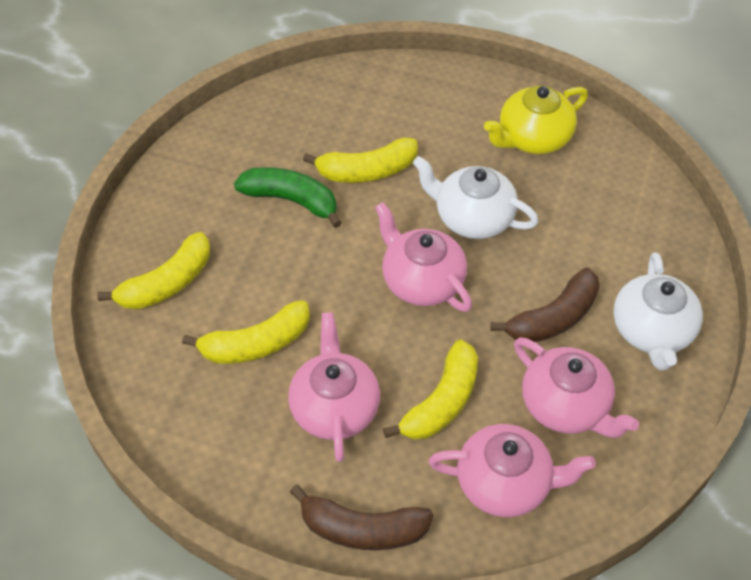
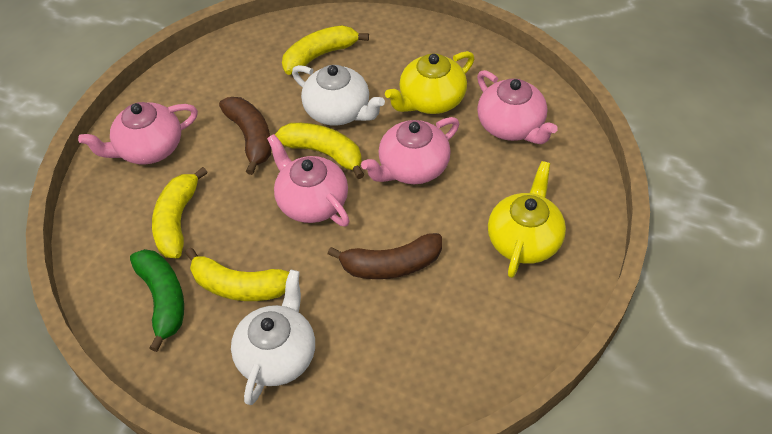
yellow teapot: 1 -> 2

